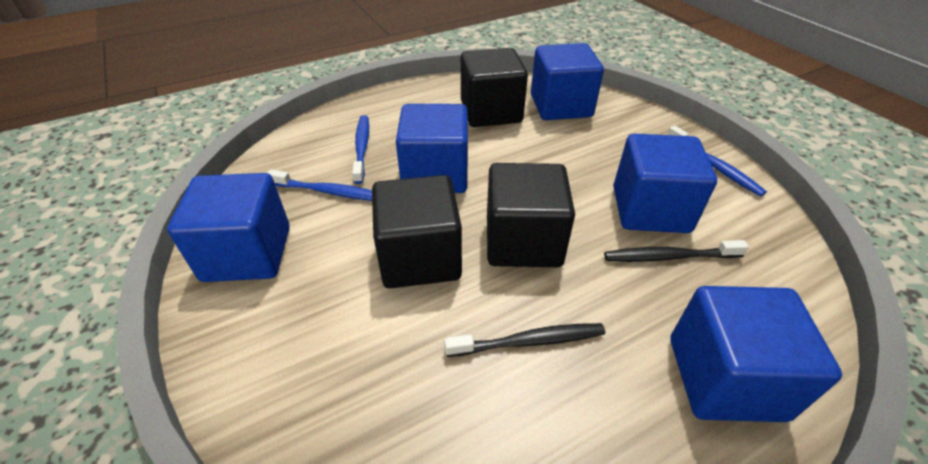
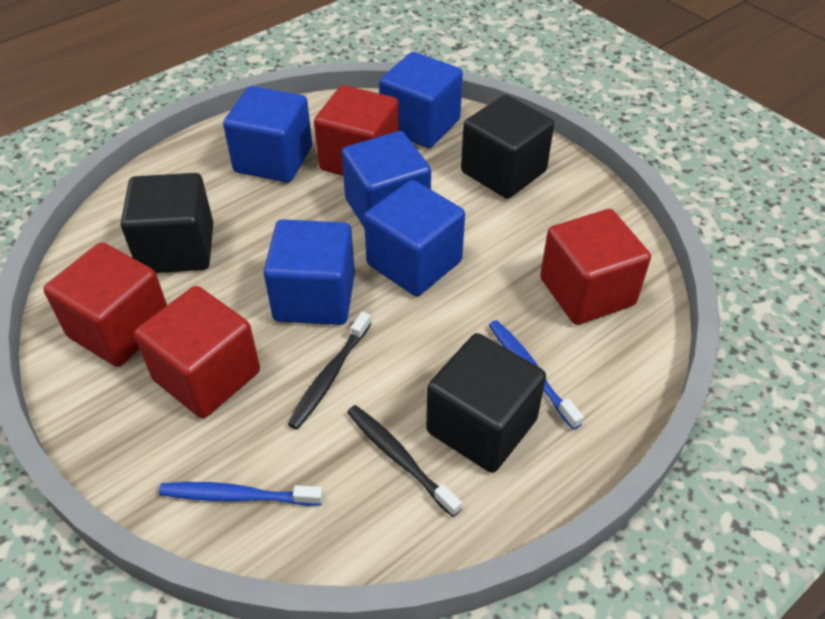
blue toothbrush: 3 -> 2
red cube: 0 -> 4

